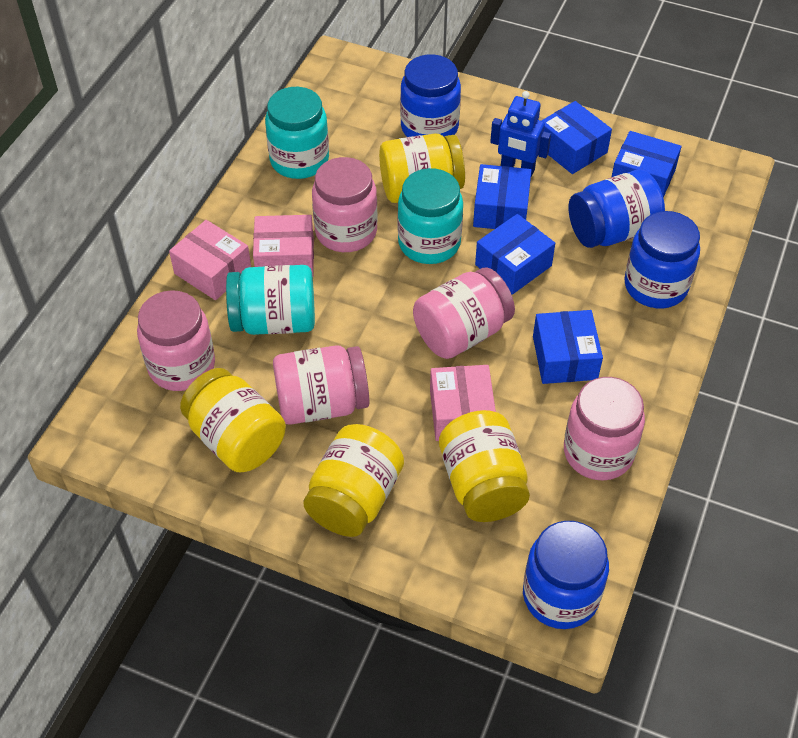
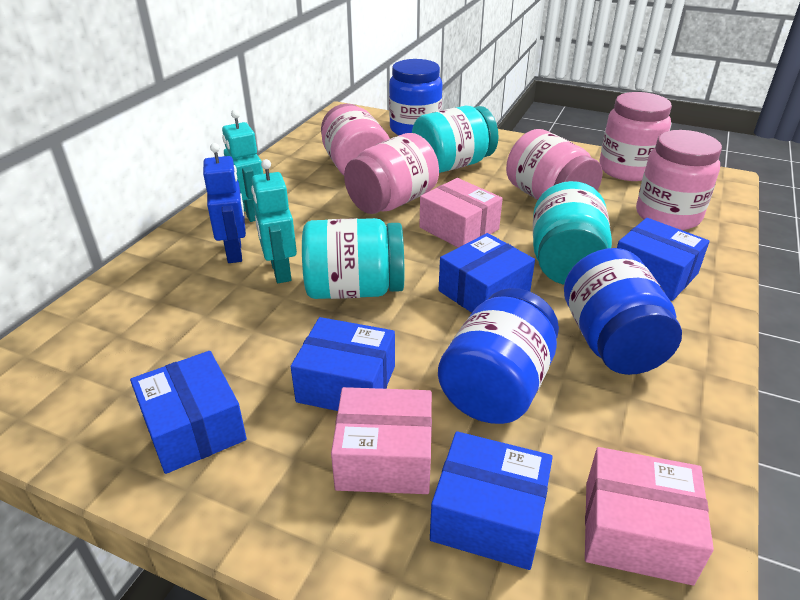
blue jar: 4 -> 3
turquoise robot: 0 -> 2
yellow jar: 4 -> 0

